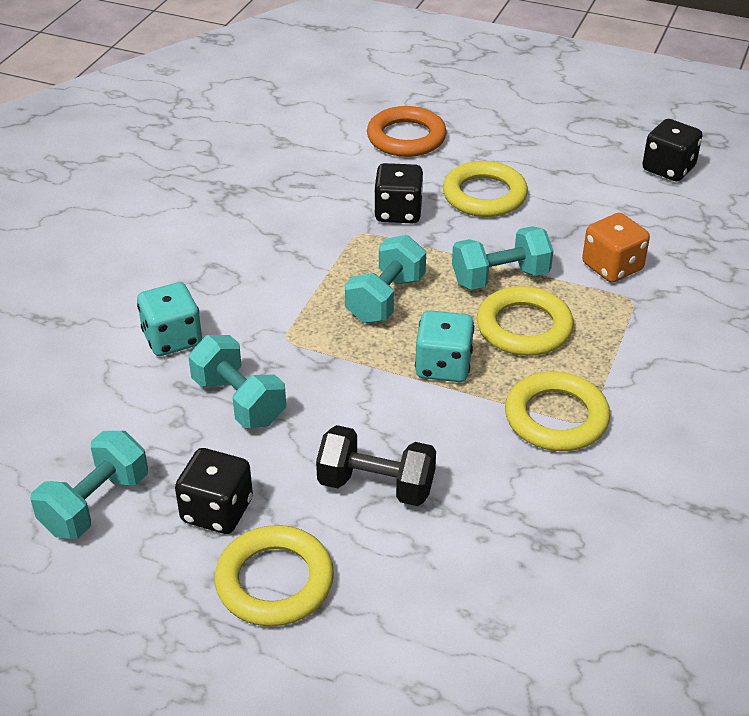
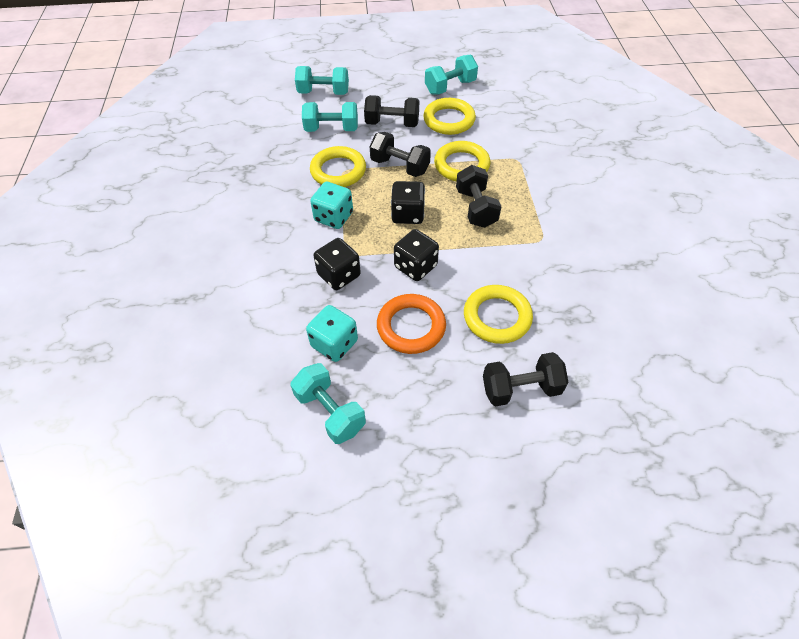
black dumbbell: 1 -> 4
orange dice: 1 -> 0

